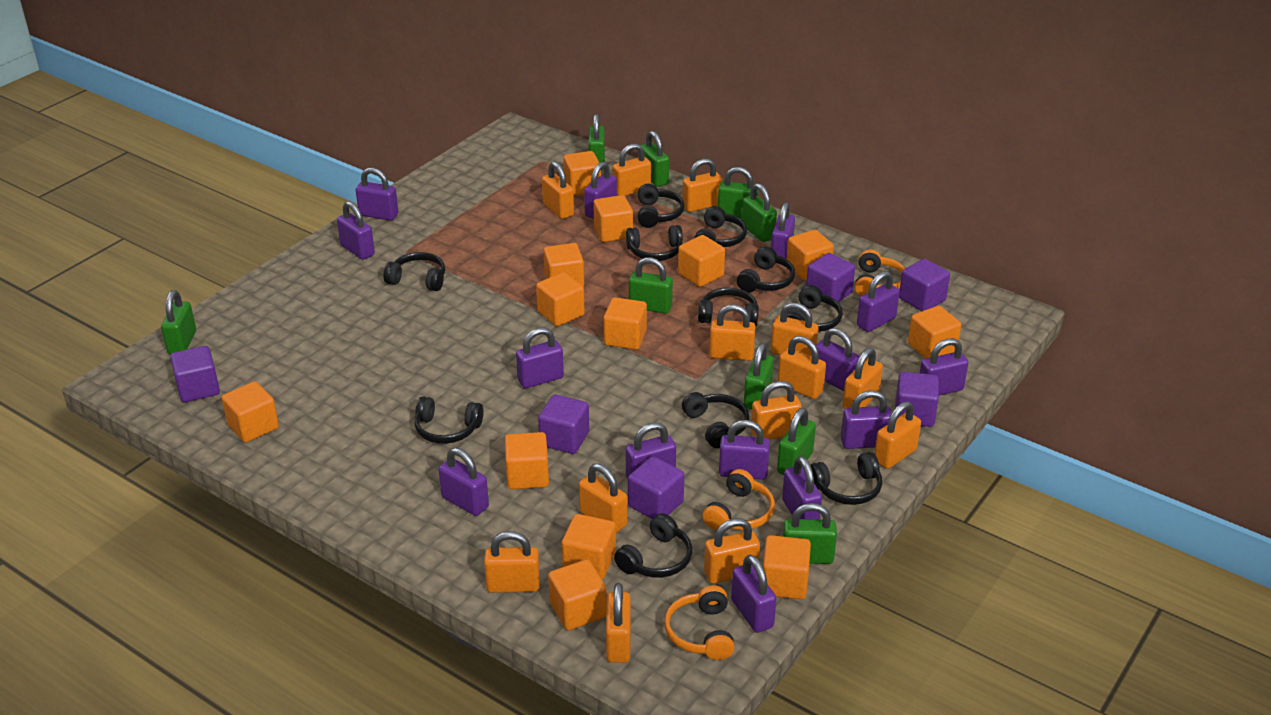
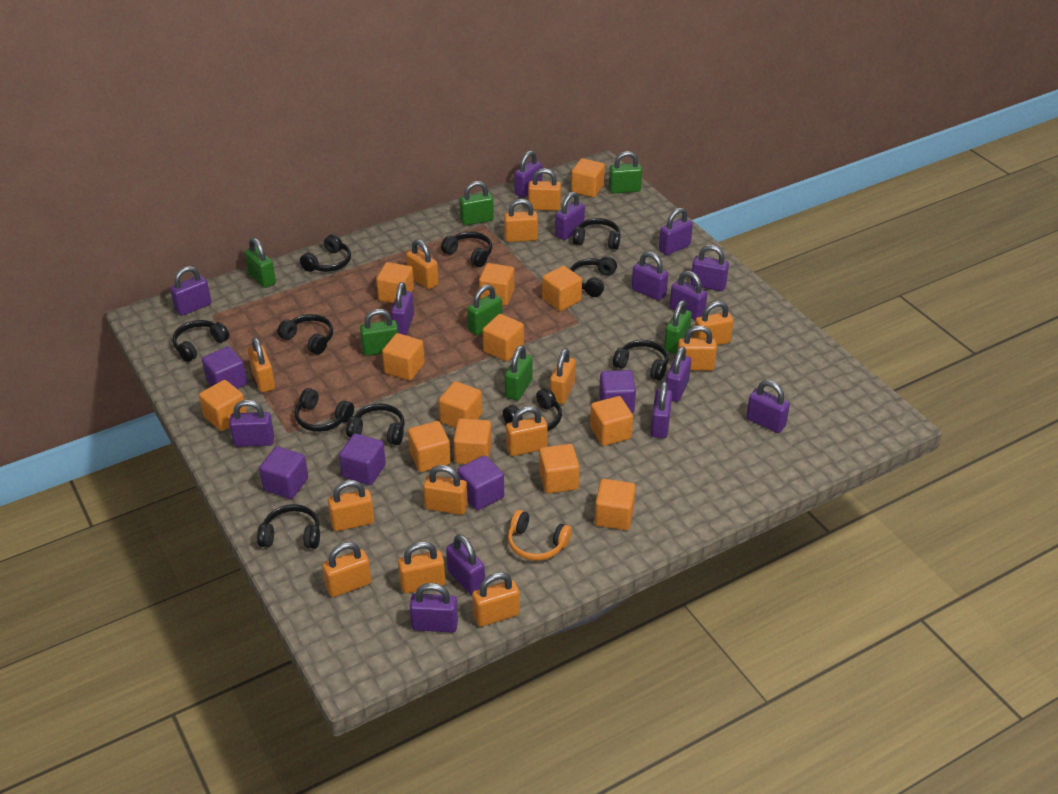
green padlock: 9 -> 7
orange headphones: 3 -> 1
purple cube: 6 -> 5

